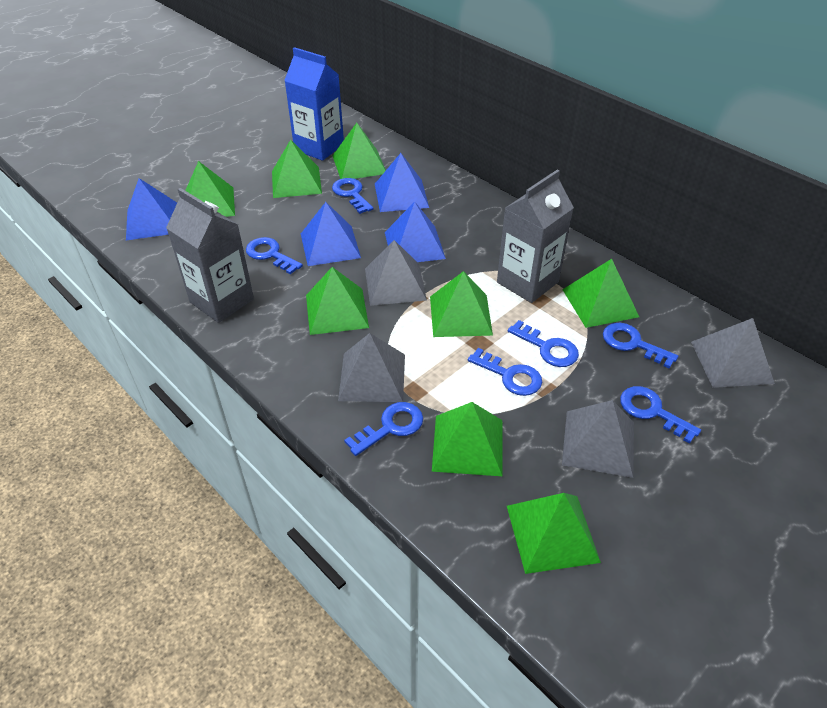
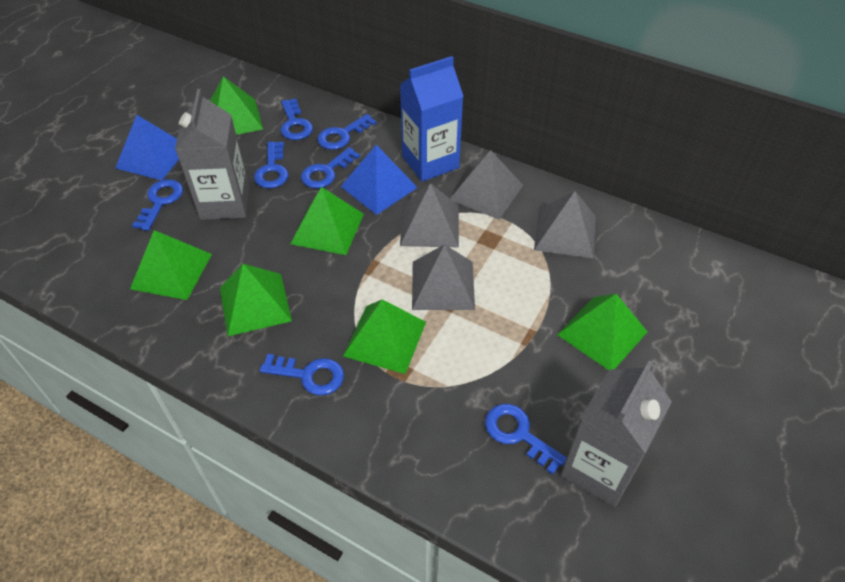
blue pyramid: 4 -> 2
green pyramid: 8 -> 6

